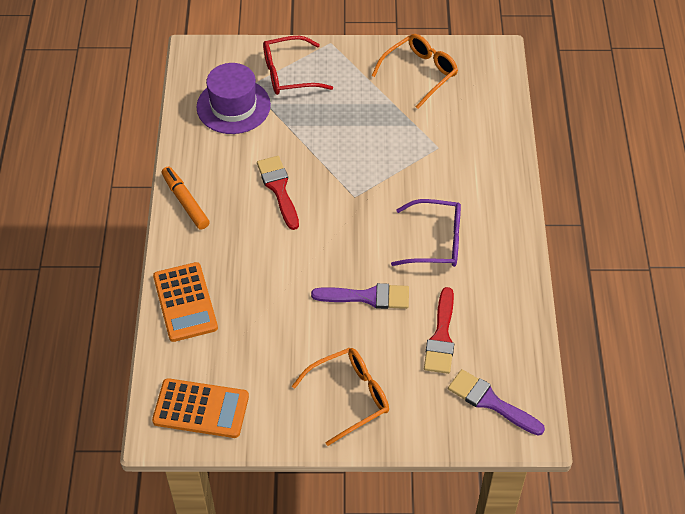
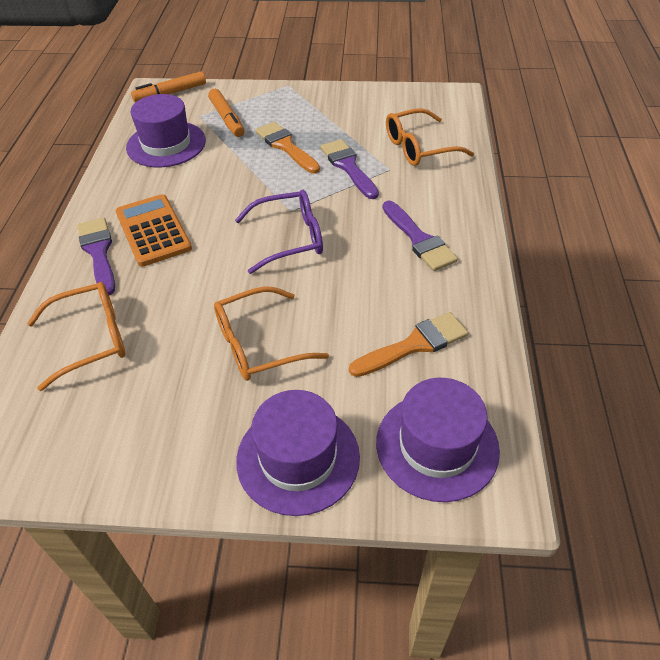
orange brush: 0 -> 2
orange calculator: 2 -> 1
orange glasses: 2 -> 3
orange marker: 1 -> 2
purple brush: 2 -> 3
purple hat: 1 -> 3
red brush: 2 -> 0
red glasses: 1 -> 0

